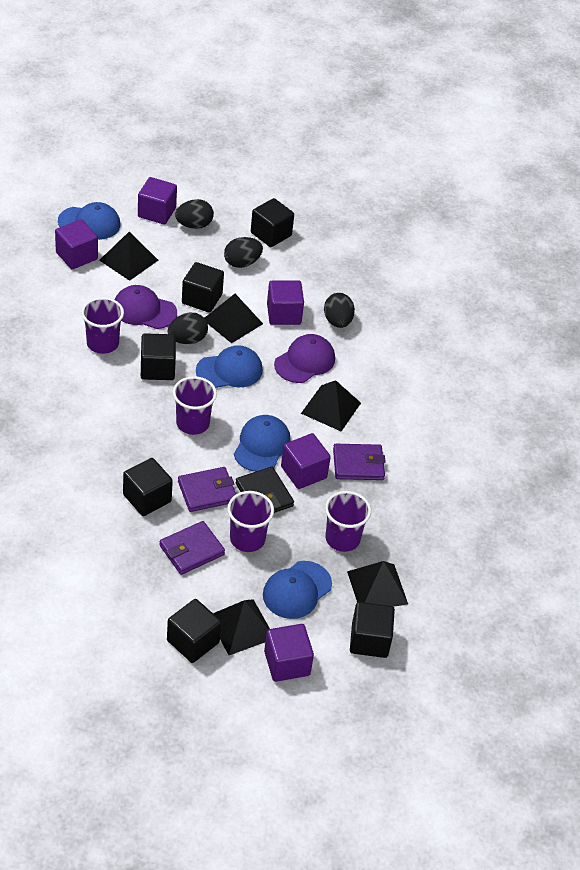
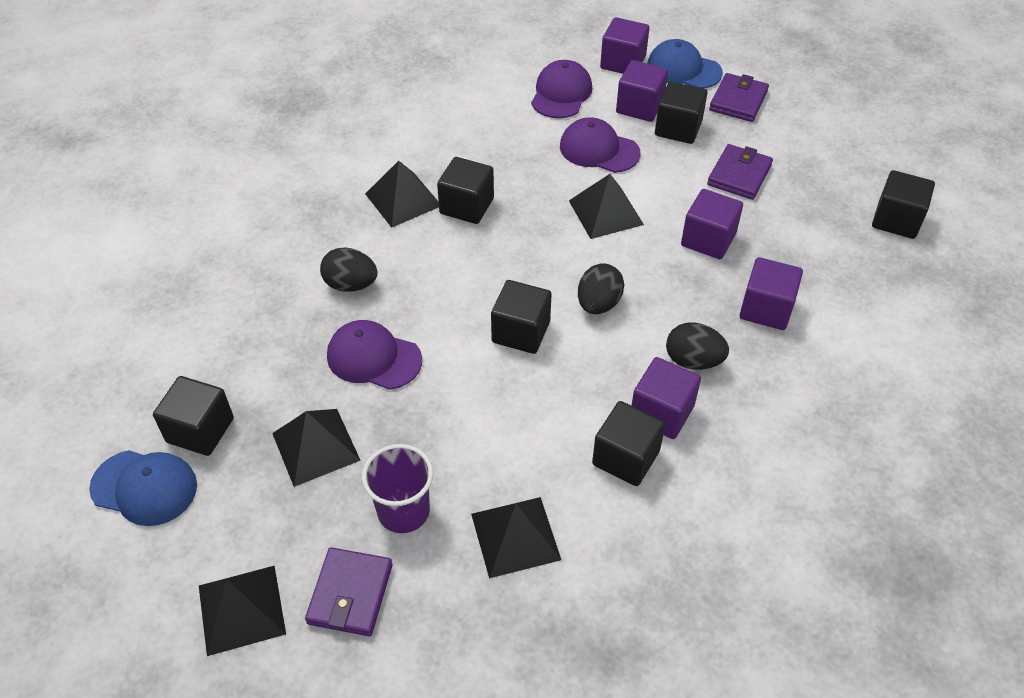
black egg: 4 -> 3
black wallet: 1 -> 0
blue cap: 4 -> 2
purple cap: 2 -> 3
purple cup: 4 -> 1

